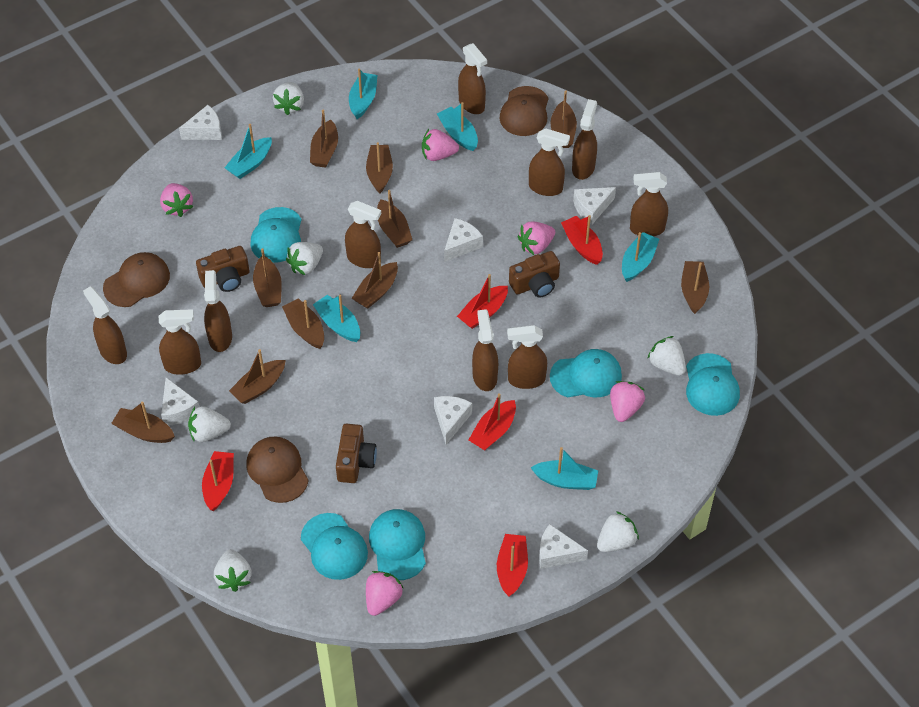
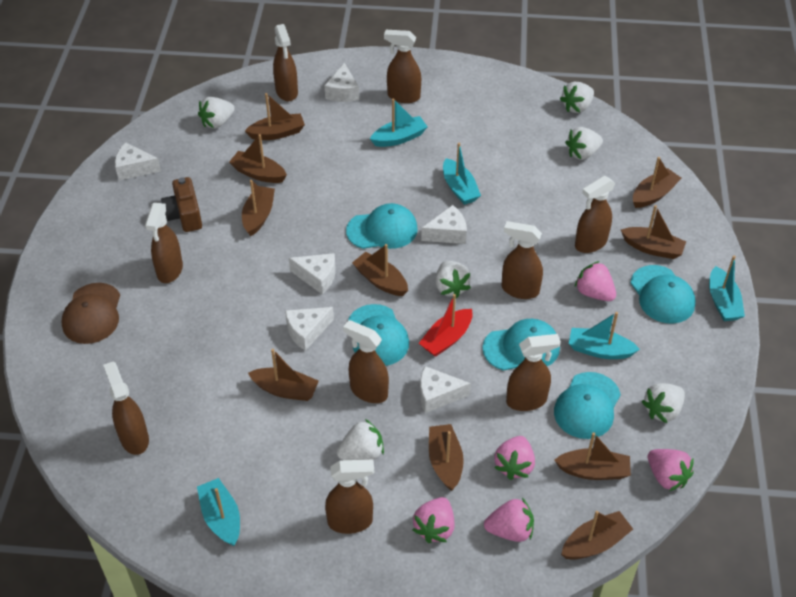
brown camera: 3 -> 1
brown cap: 3 -> 1
brown spray bottle: 10 -> 9
red boat: 5 -> 1
turquoise boat: 6 -> 5

